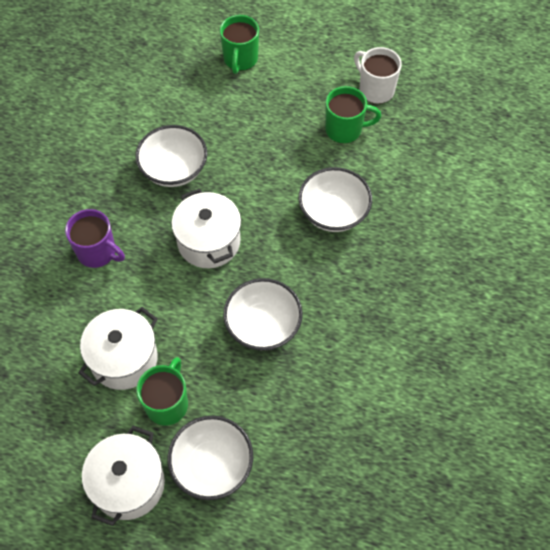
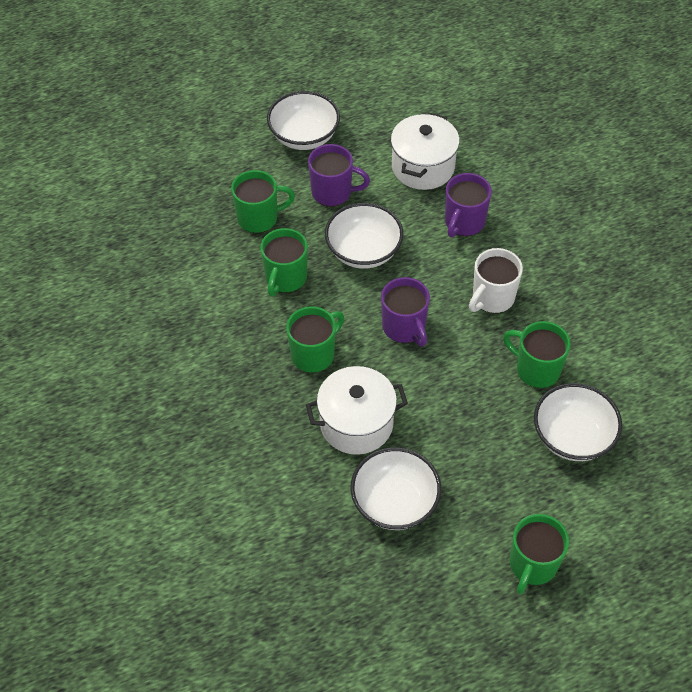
green mug: 3 -> 5
purple mug: 1 -> 3
white pot: 3 -> 2

